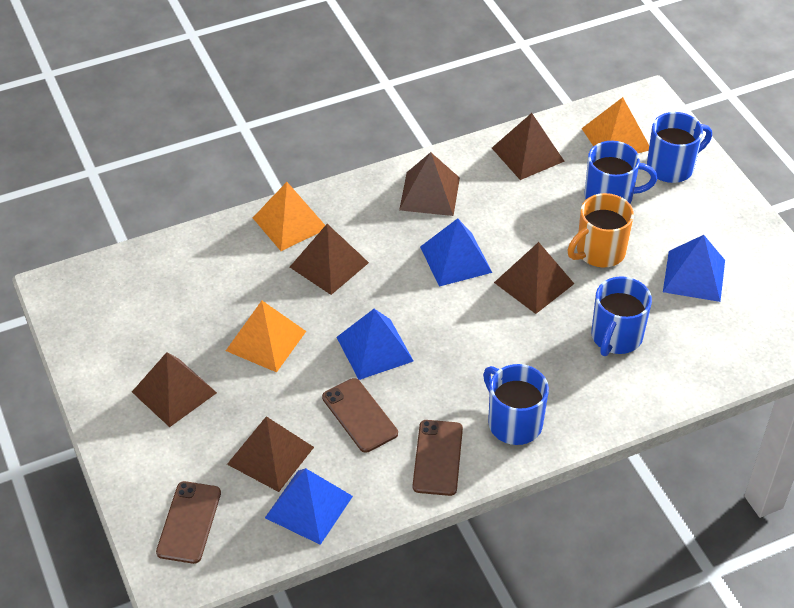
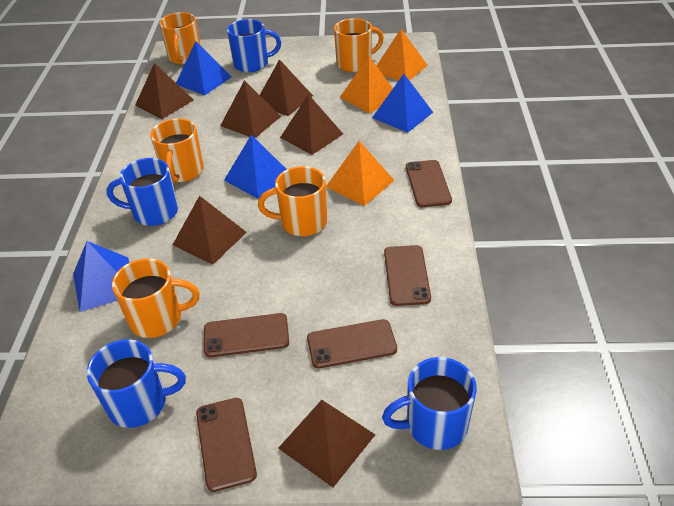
brown phone: 3 -> 5
orange mug: 1 -> 5

